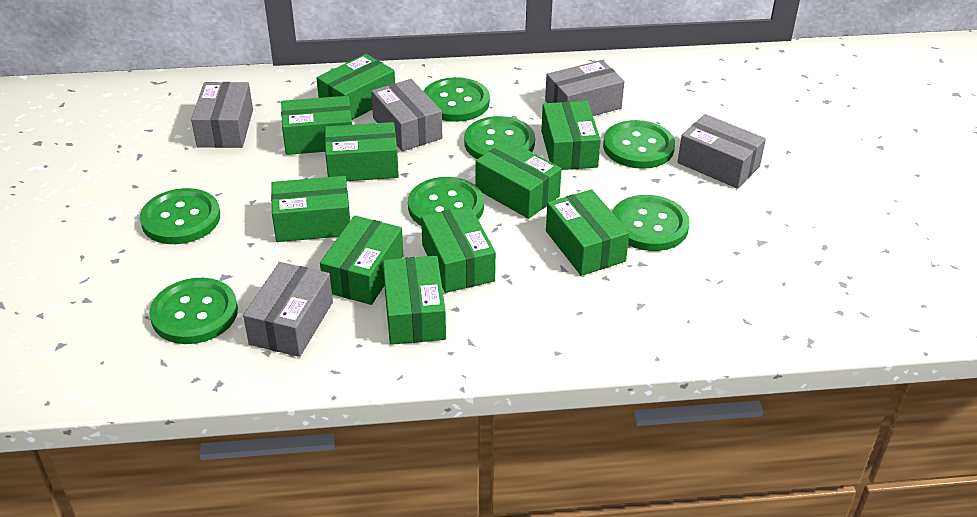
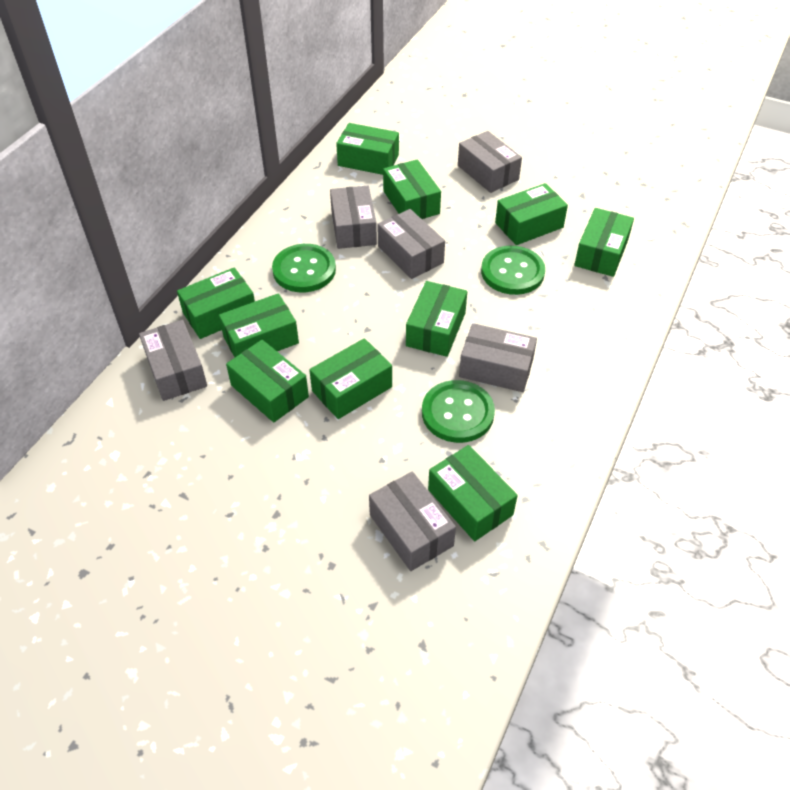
green button: 7 -> 3
grey box: 5 -> 6

